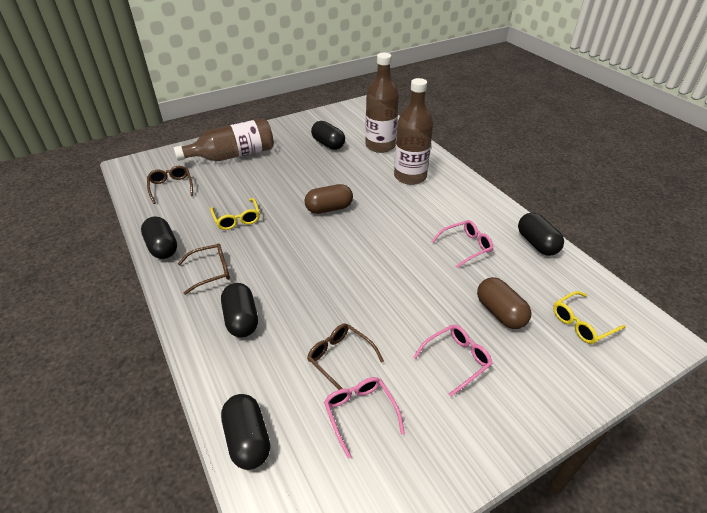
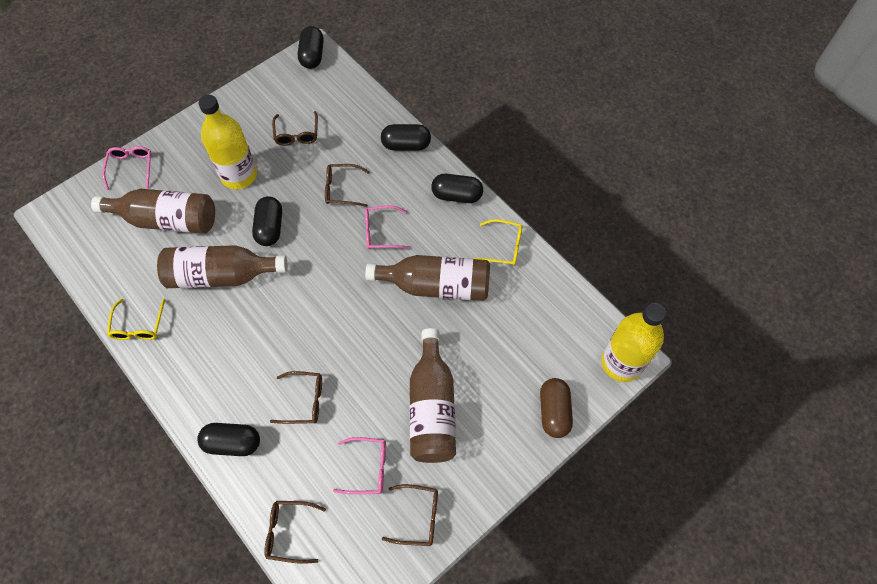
brown bottle: 3 -> 4
brown capsule: 2 -> 1
brown glasses: 3 -> 5
yellow bottle: 0 -> 2

